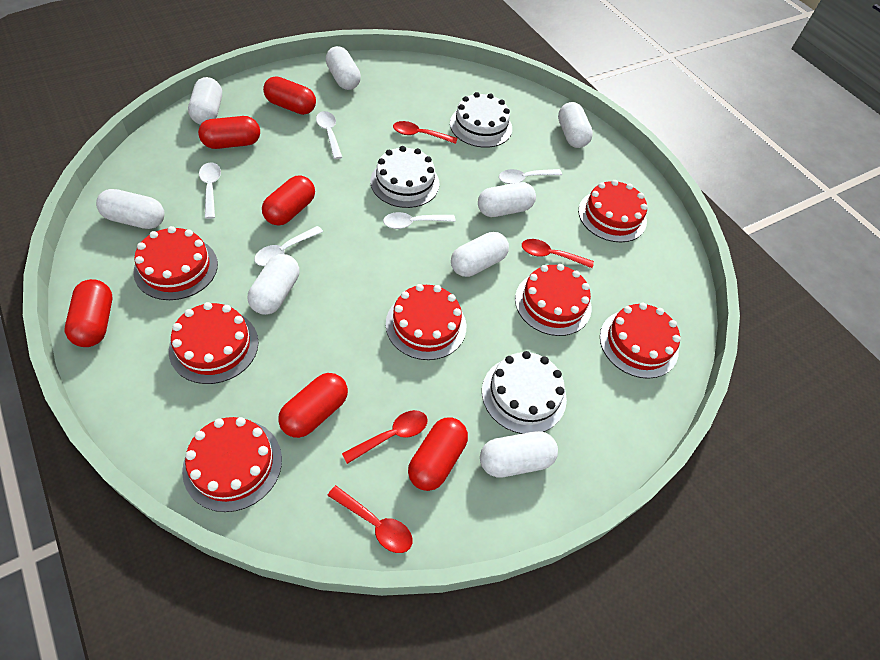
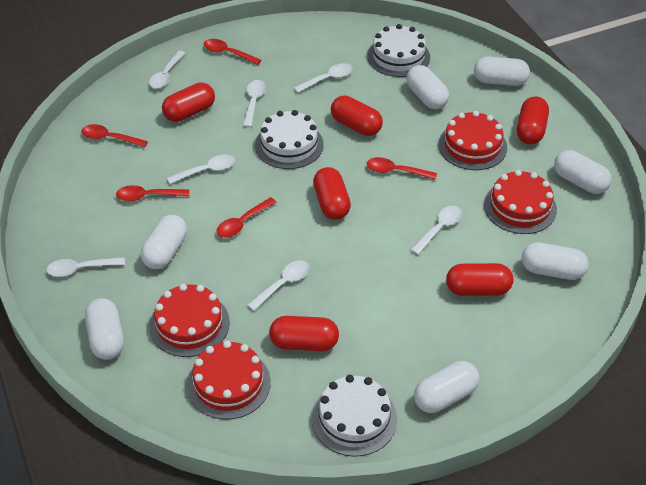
red cake: 7 -> 4
red spoon: 4 -> 5
white capsule: 8 -> 7
white spoon: 5 -> 7

